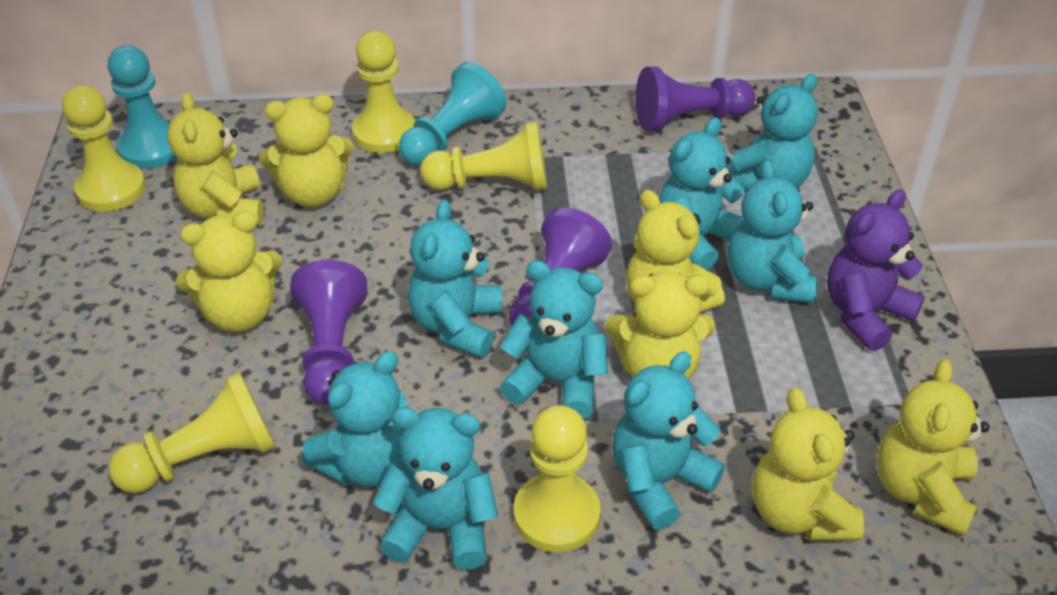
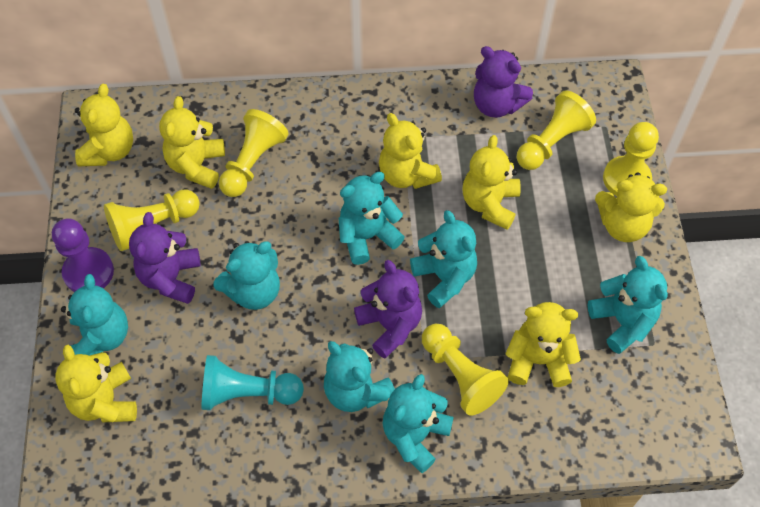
purple pawn: 3 -> 1
purple teddy bear: 1 -> 3
turquoise pawn: 2 -> 1
turquoise teddy bear: 8 -> 7

